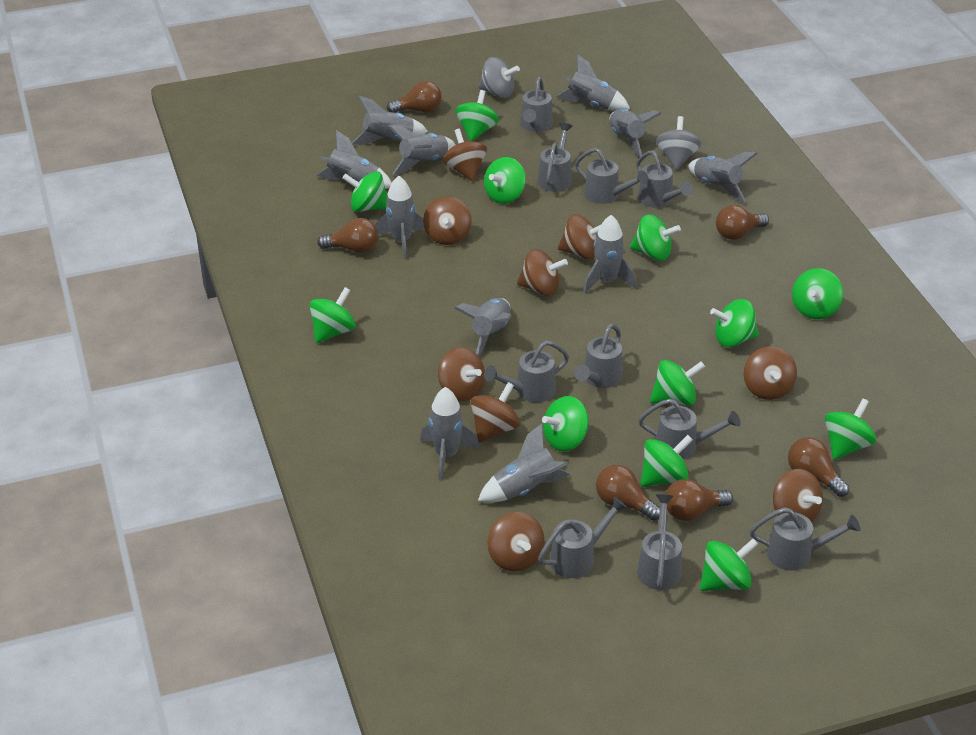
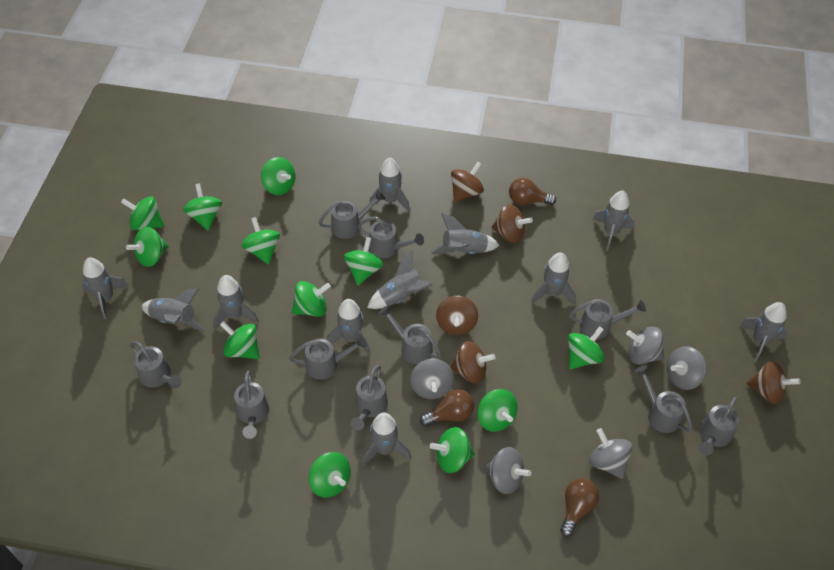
brown light bulb: 6 -> 3
brown spinning top: 9 -> 5
grey spinning top: 2 -> 5

